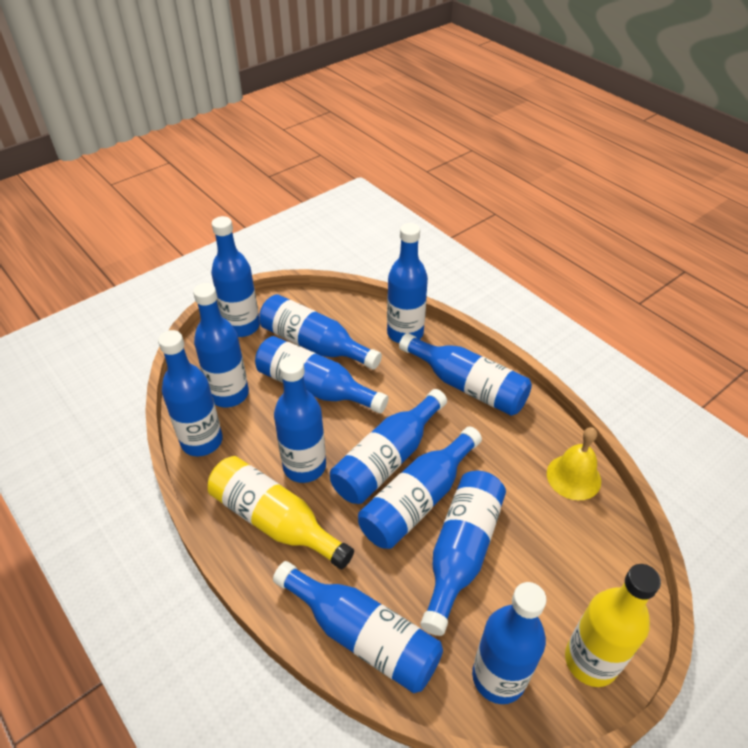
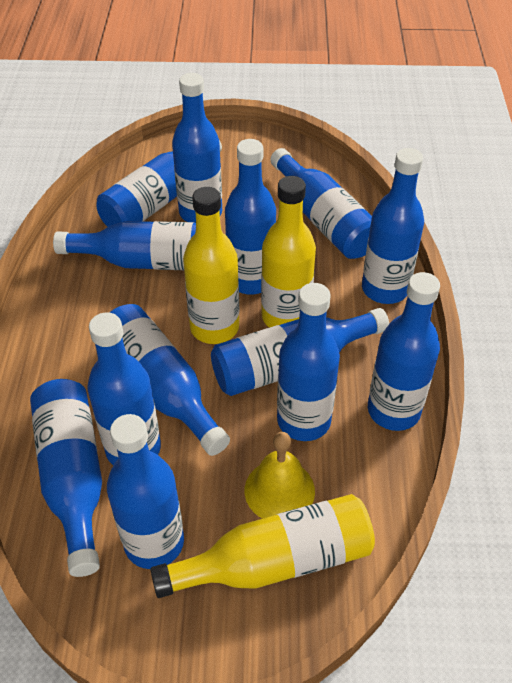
yellow bottle: 2 -> 3

